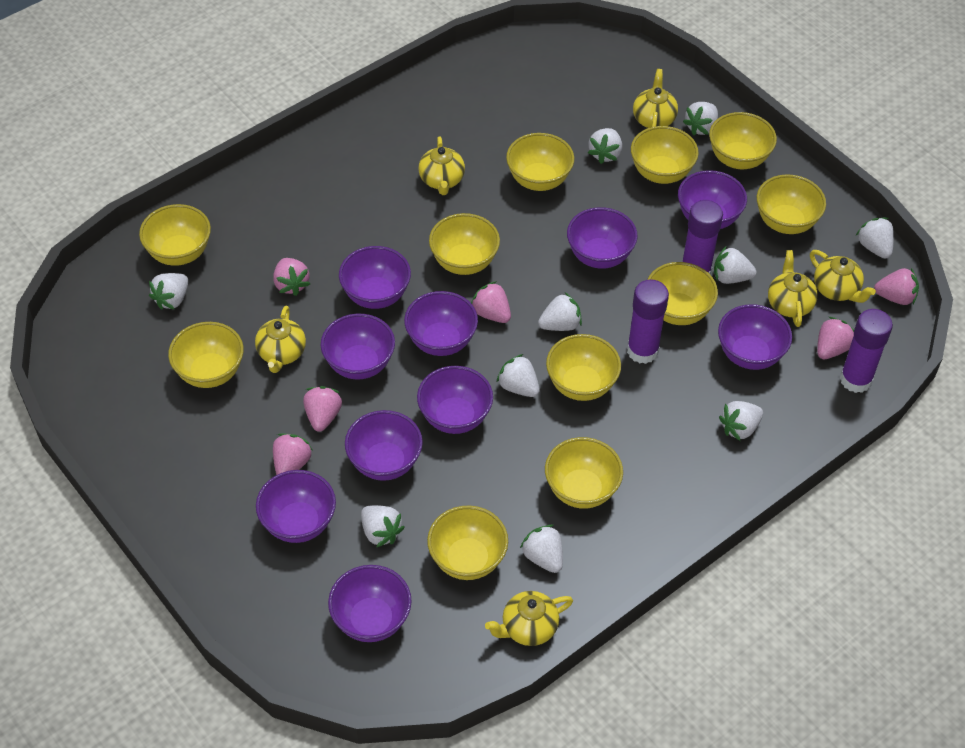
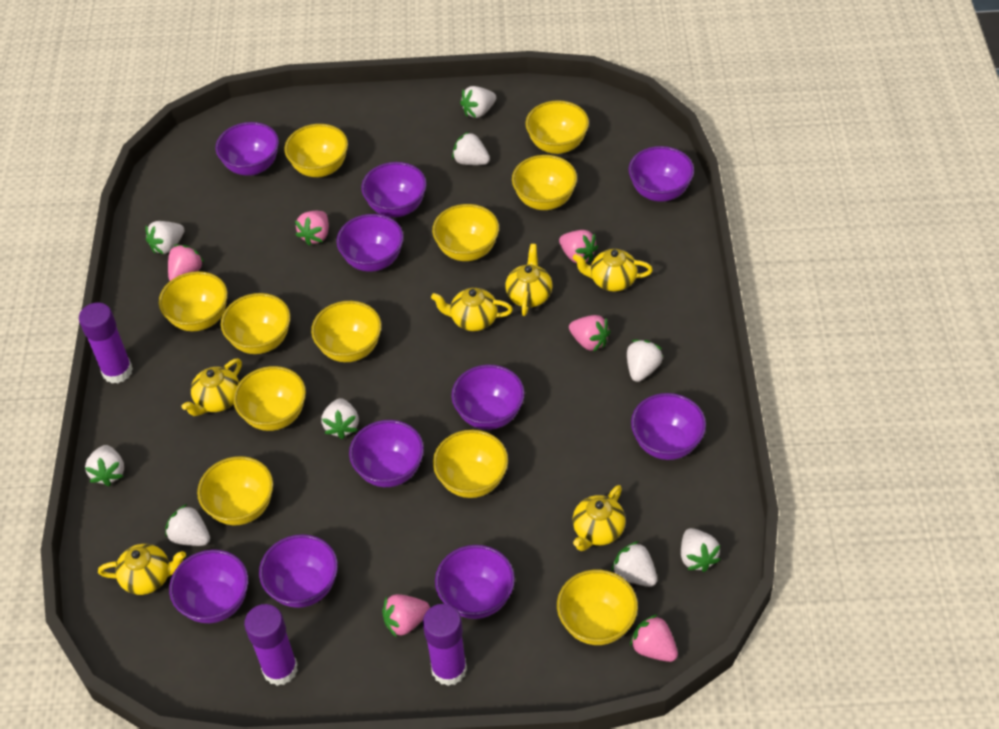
white strawberry: 10 -> 9

